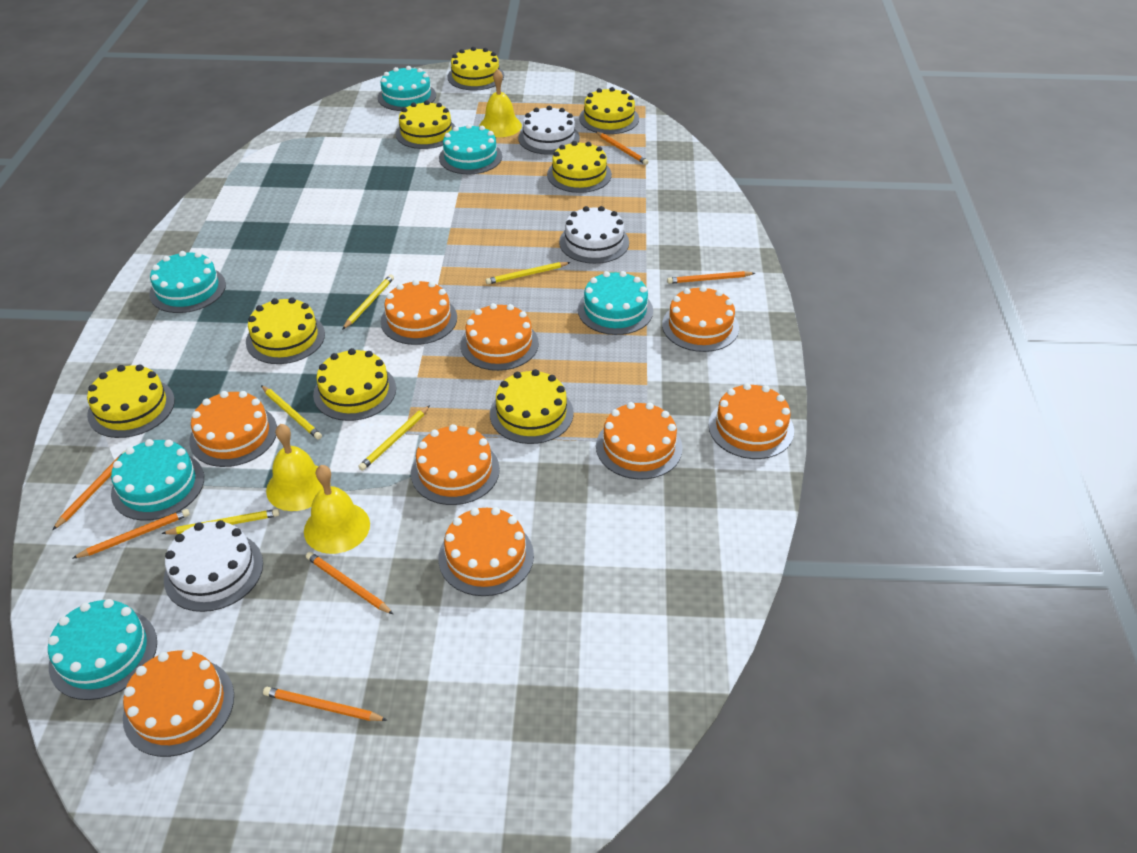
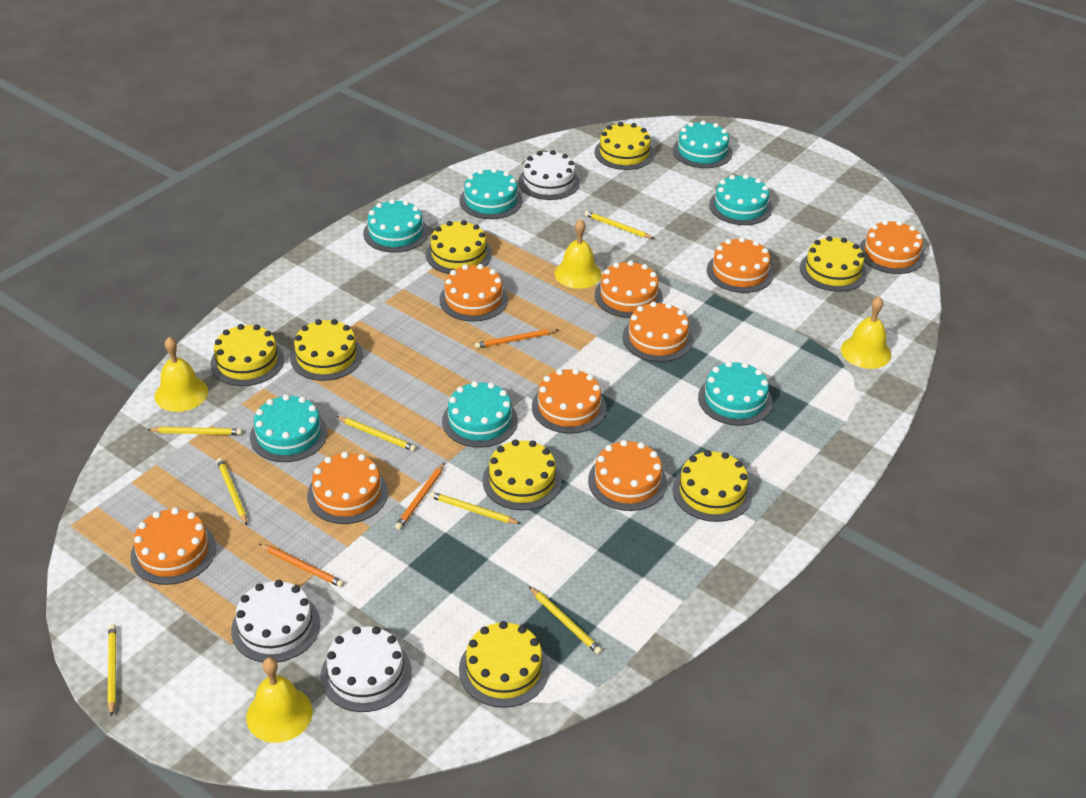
orange pencil: 6 -> 3
turquoise cake: 6 -> 7
yellow bell: 3 -> 4
yellow pencil: 5 -> 7

